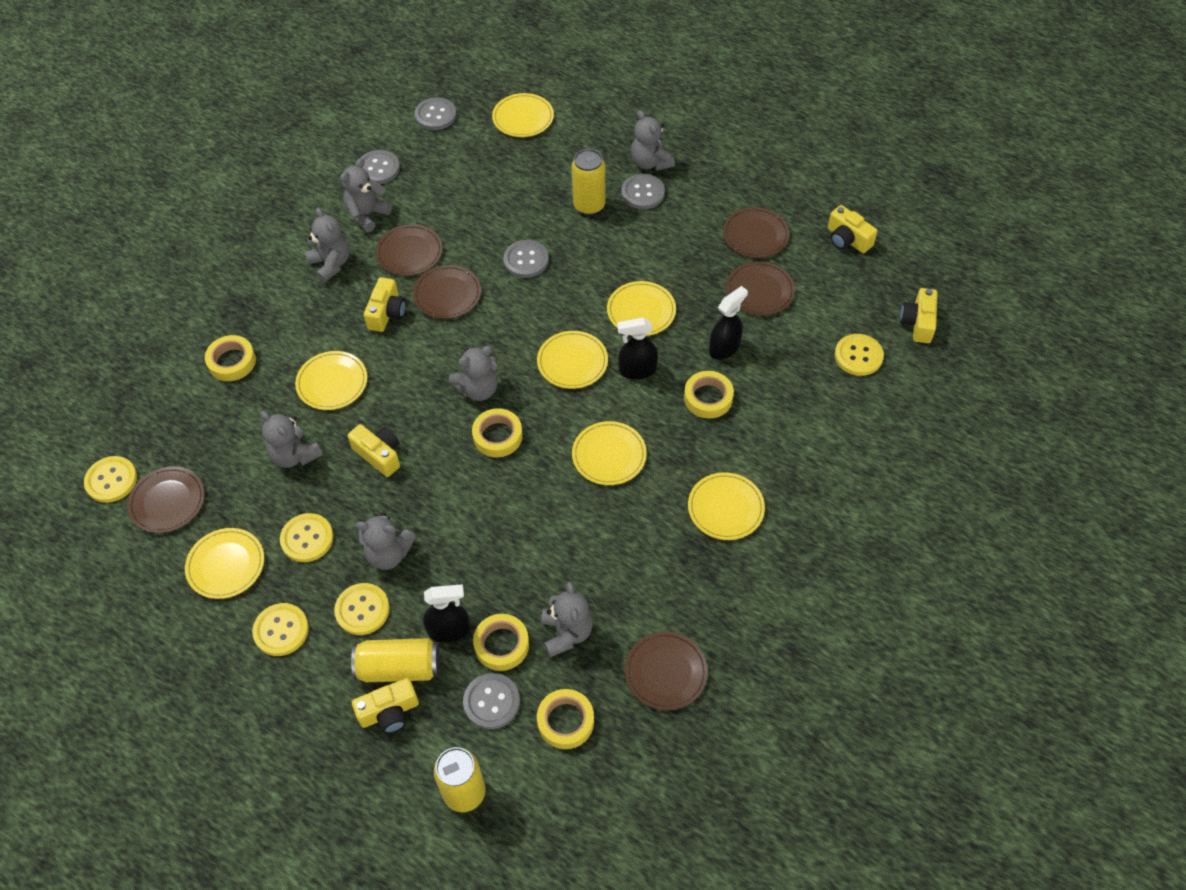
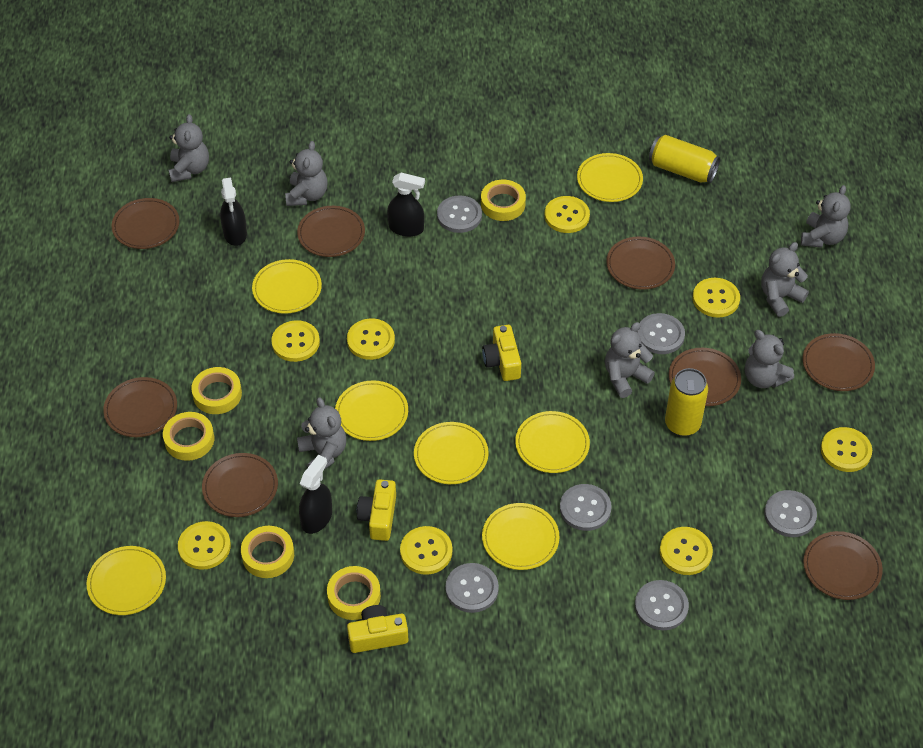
brown plate: 6 -> 8
grey button: 5 -> 6
yellow button: 5 -> 8
yellow camera: 5 -> 3
yellow can: 3 -> 2

